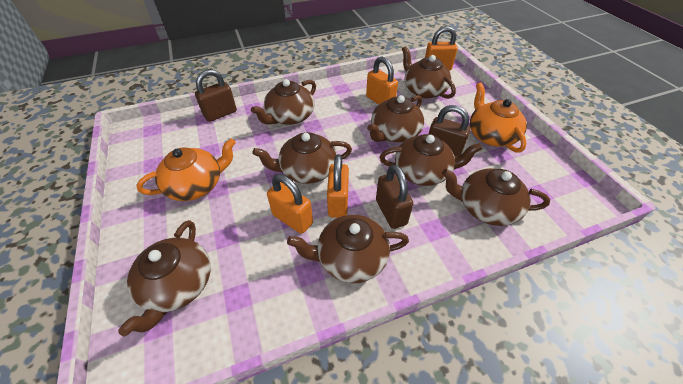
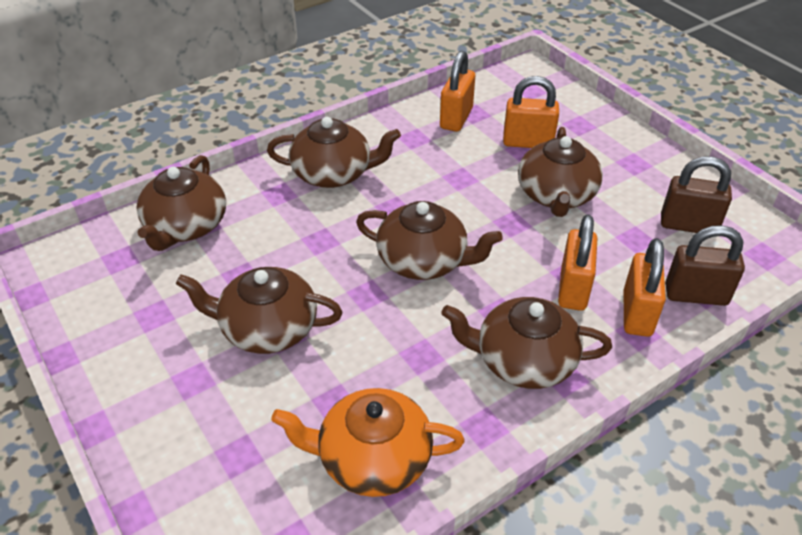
brown padlock: 3 -> 2
brown teapot: 8 -> 6
orange teapot: 2 -> 1

